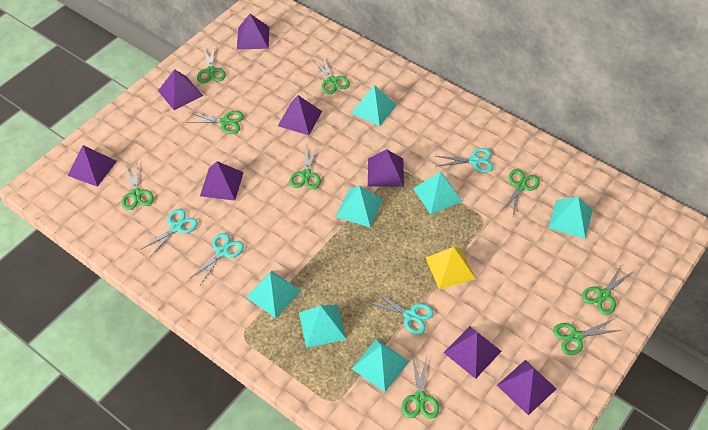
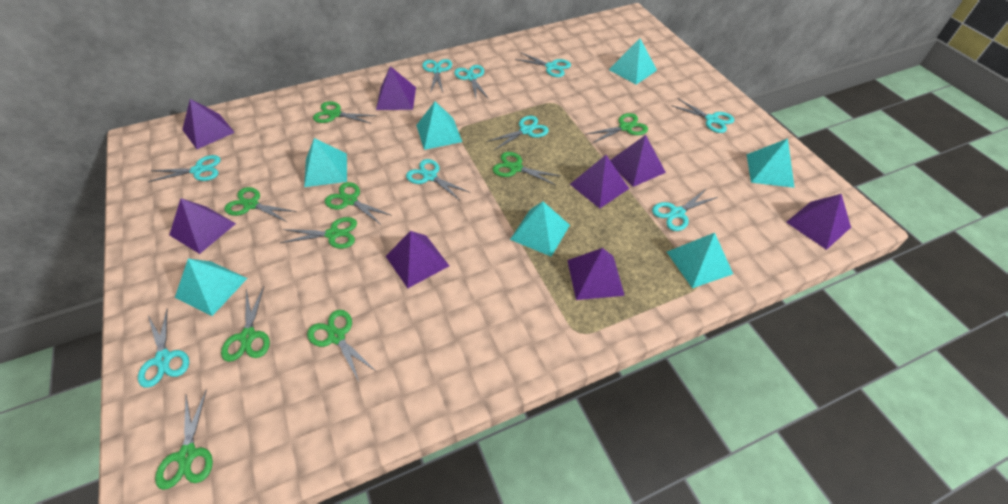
turquoise scissors: 4 -> 9
yellow pyramid: 1 -> 0

